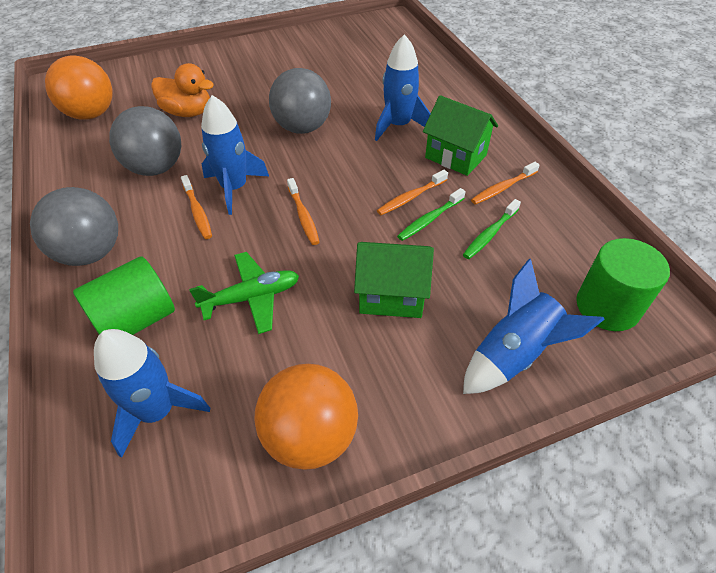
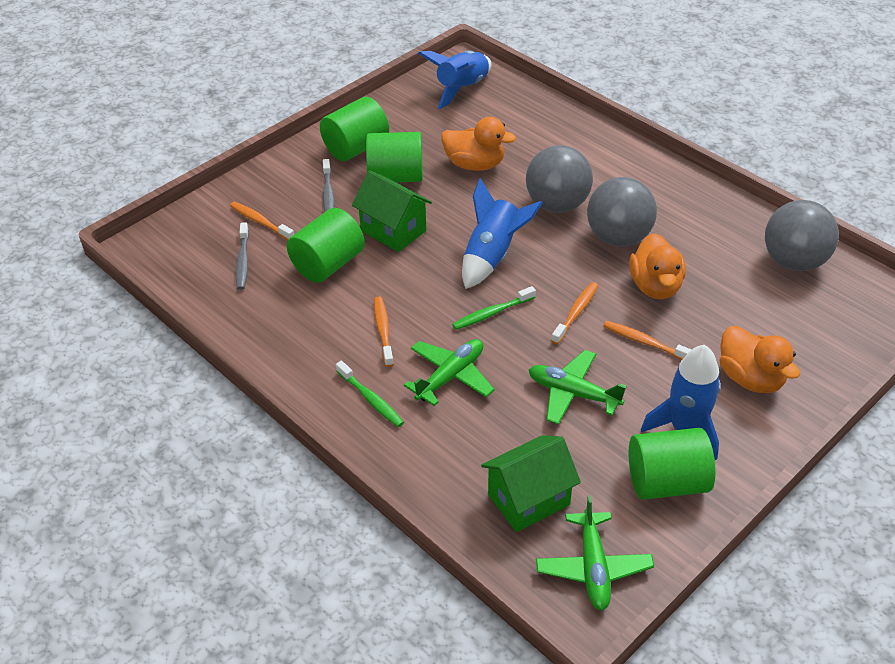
blue rocket: 4 -> 3
green cylinder: 2 -> 4
green plane: 1 -> 3
grey toothbrush: 0 -> 2
orange ball: 2 -> 0
orange duck: 1 -> 3

